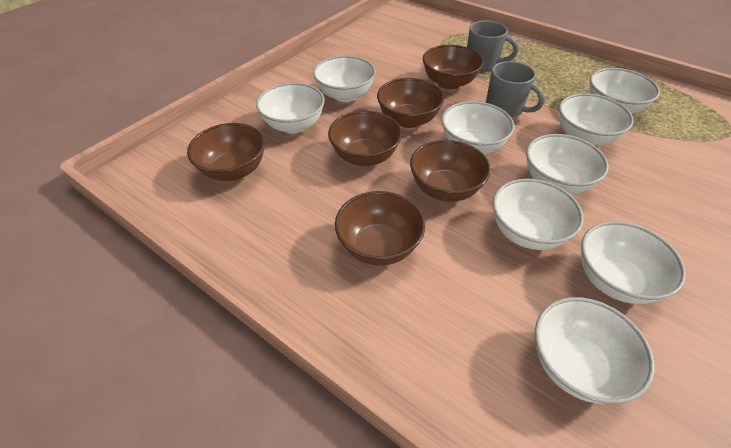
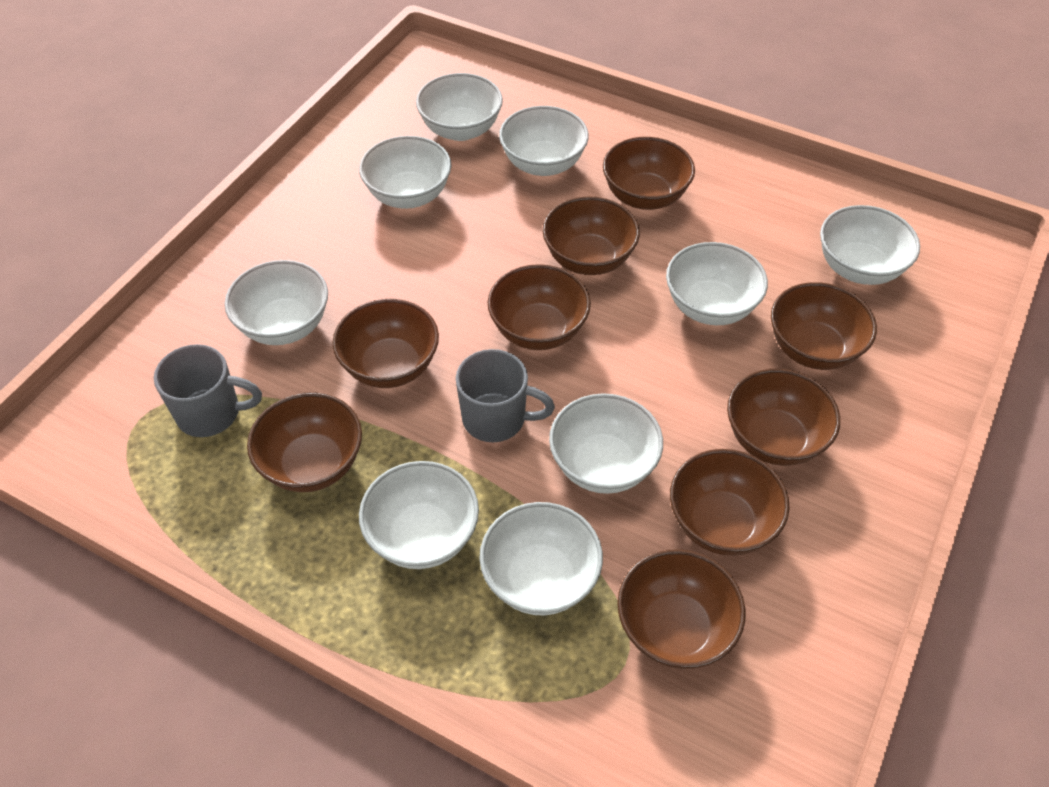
brown bowl: 6 -> 9

